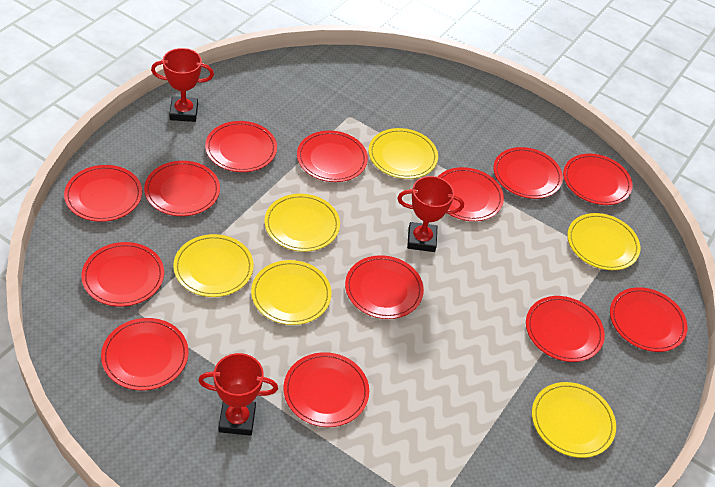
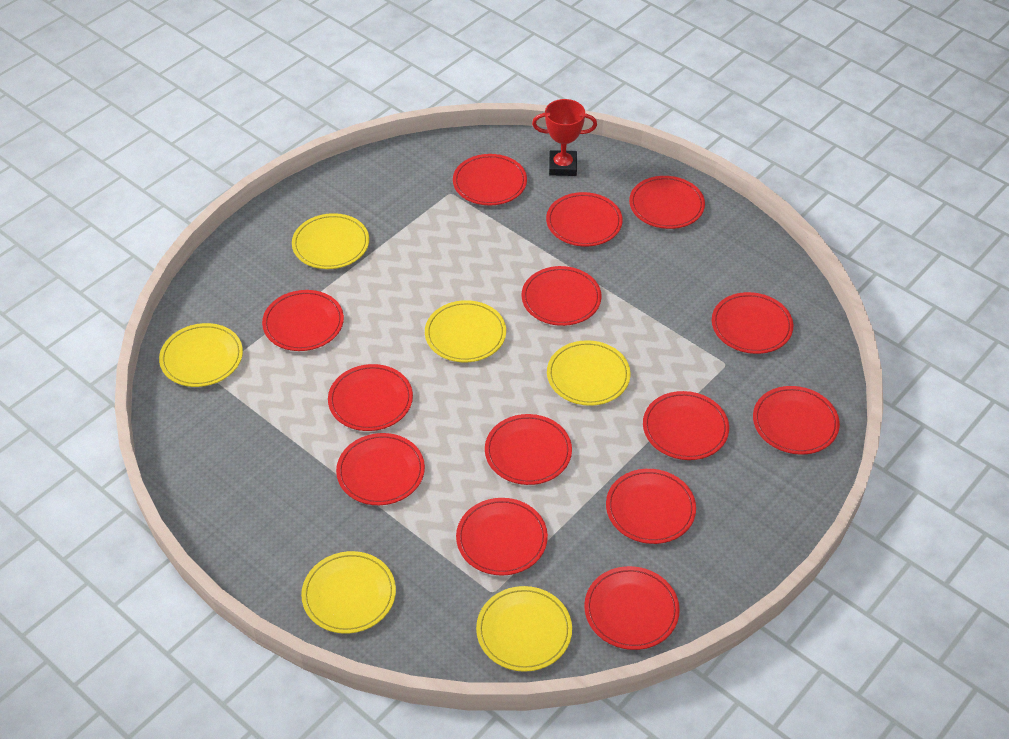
red plate: 13 -> 14
red trophy: 3 -> 1

